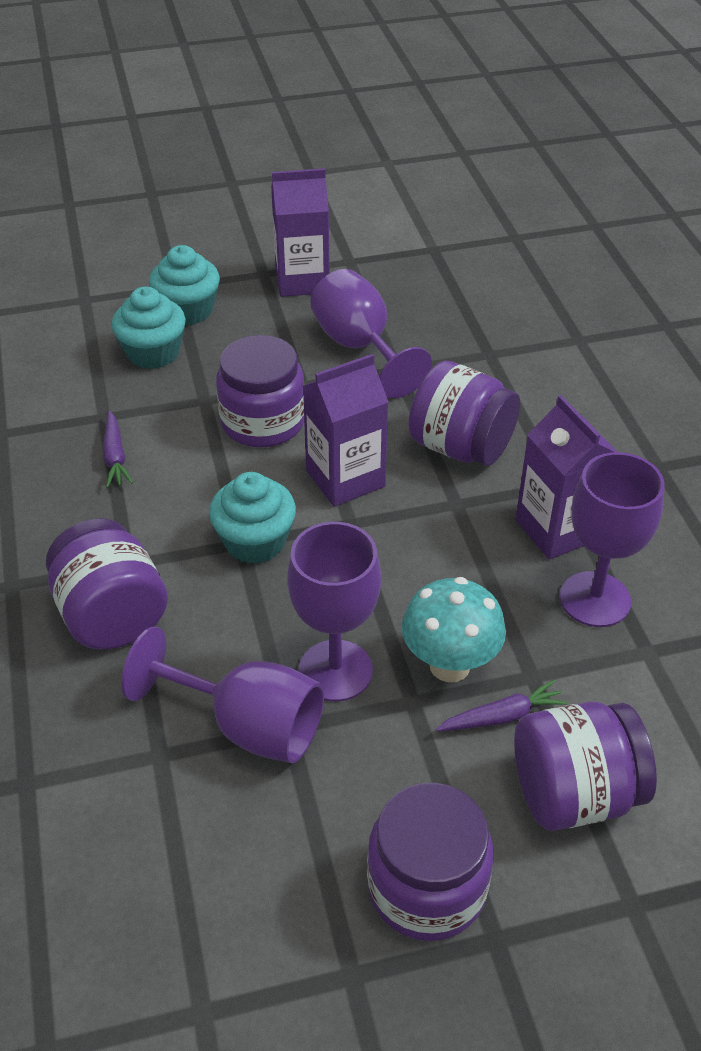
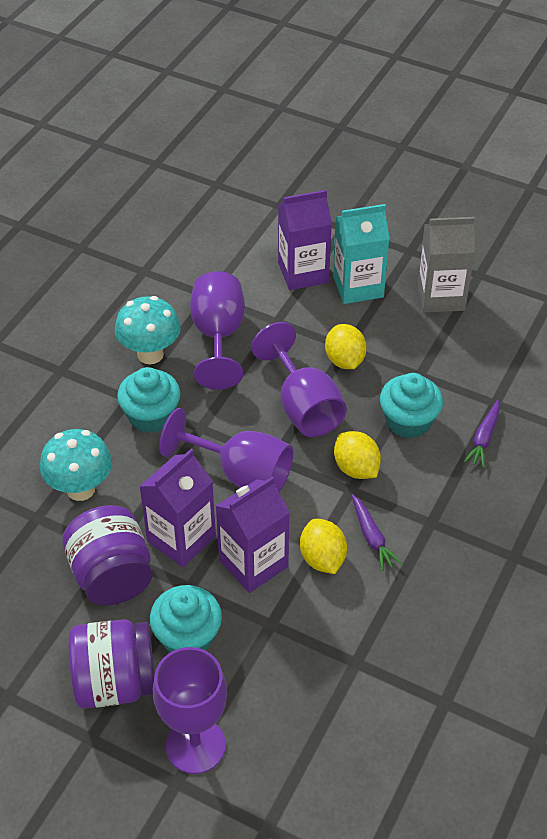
grey carton: 0 -> 1
purple jar: 5 -> 2
turquoise carton: 0 -> 1
turquoise mushroom: 1 -> 2
yellow lemon: 0 -> 3

